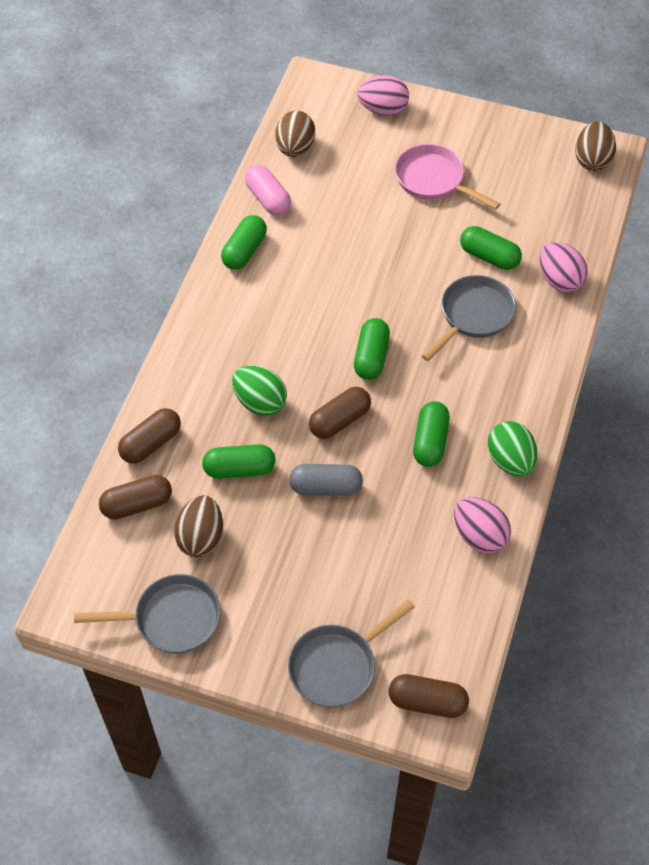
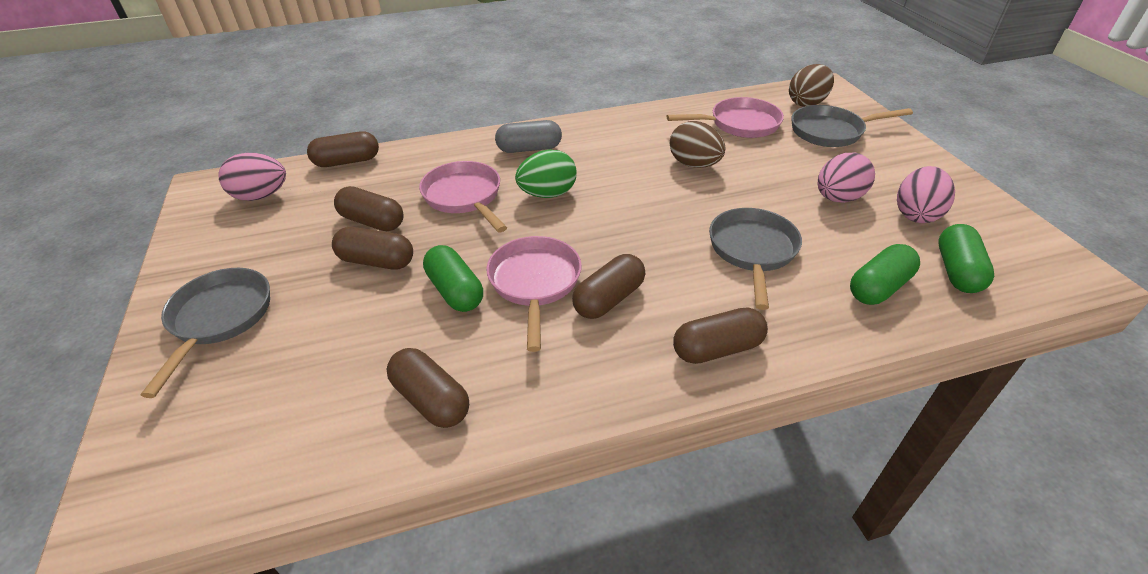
brown capsule: 4 -> 6
brown egg: 3 -> 2
green capsule: 5 -> 3
green egg: 2 -> 1
pink capsule: 1 -> 0
pink pan: 1 -> 3

